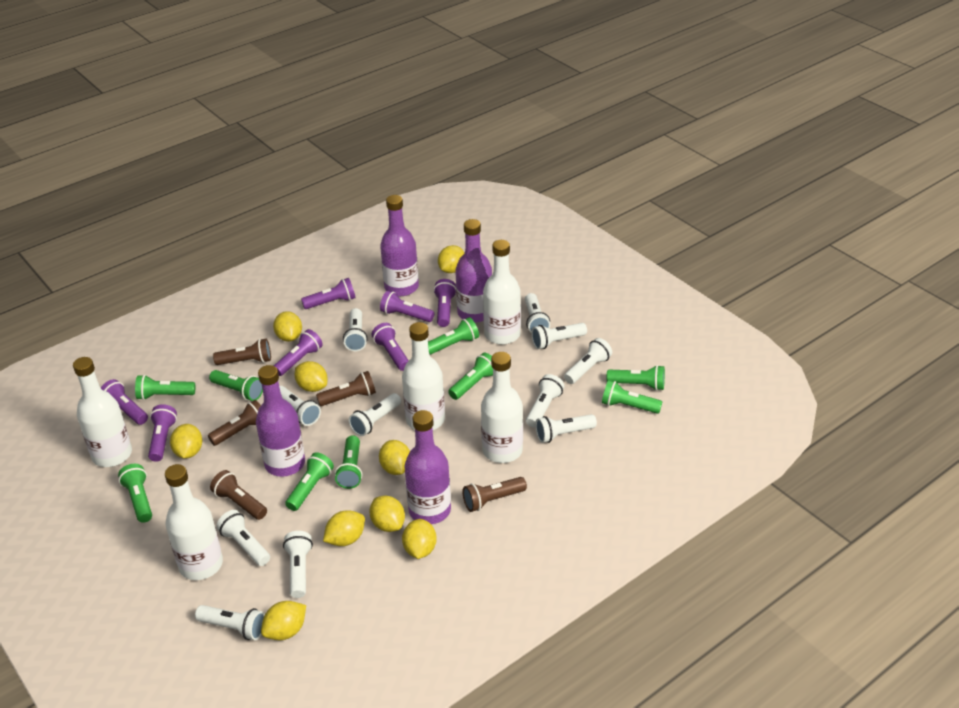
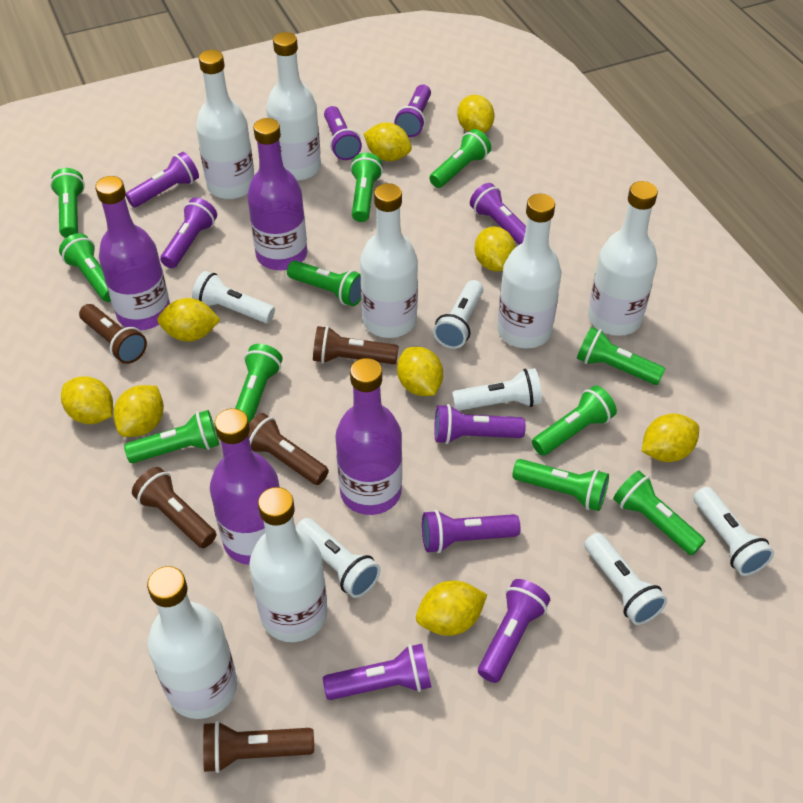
green flashlight: 9 -> 11
purple flashlight: 7 -> 9
white bottle: 5 -> 7
white flashlight: 11 -> 6

